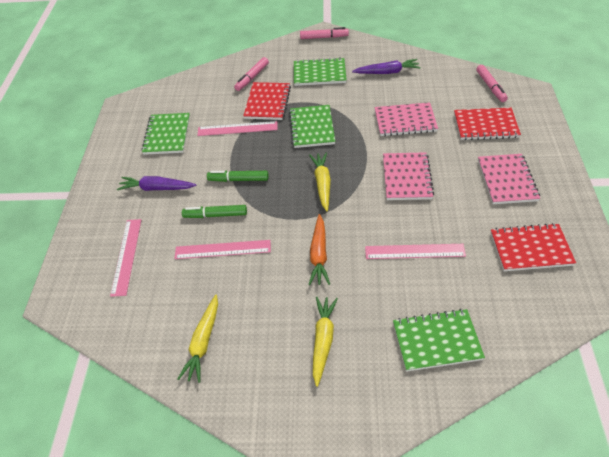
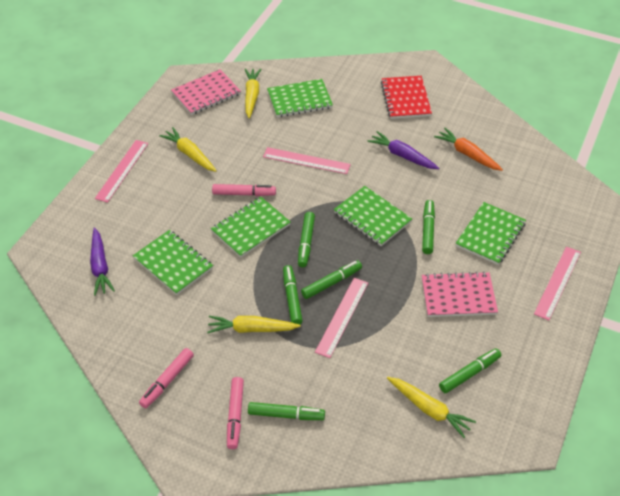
green marker: 2 -> 6
green notebook: 4 -> 5
pink notebook: 3 -> 2
red notebook: 3 -> 1
yellow carrot: 3 -> 4

